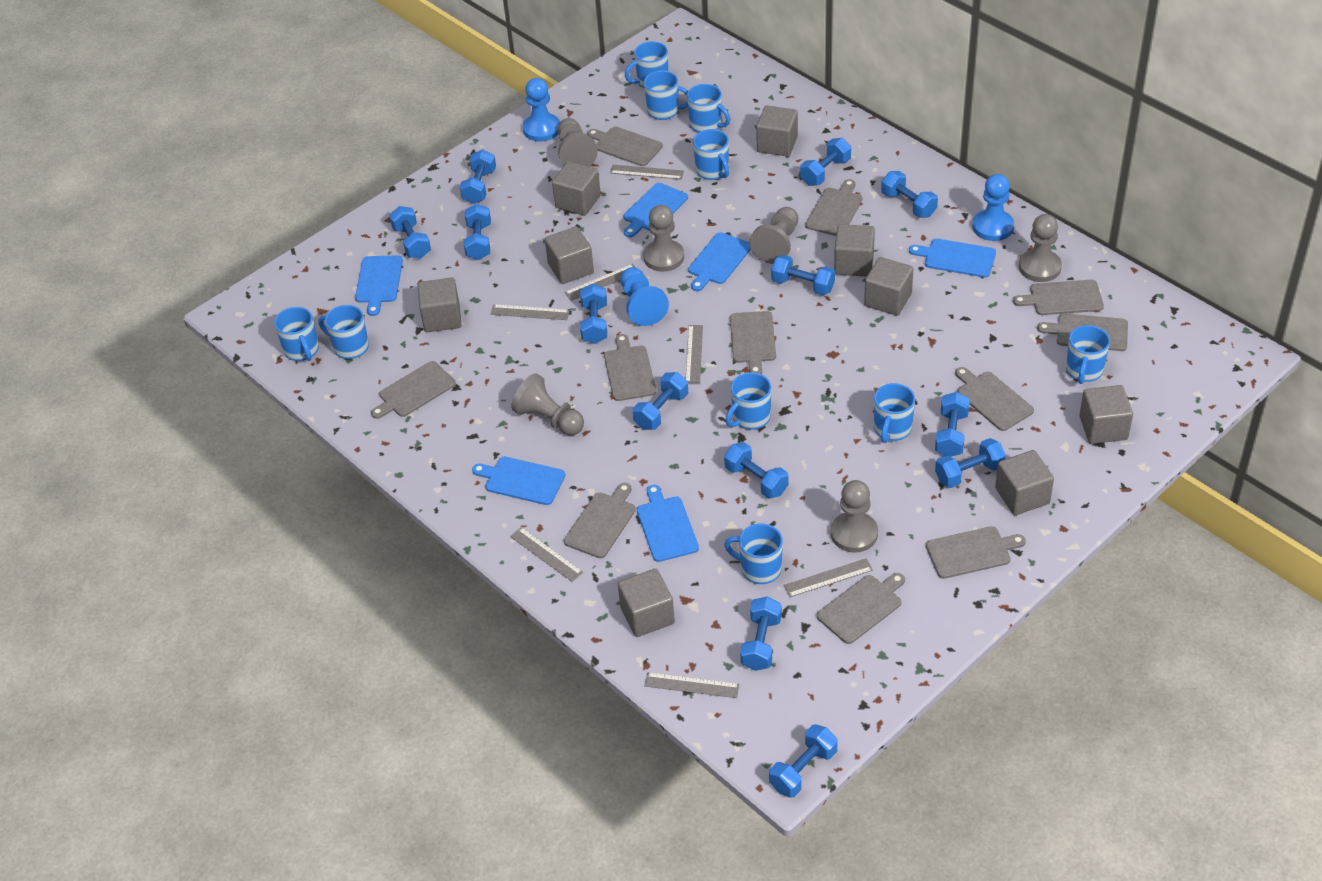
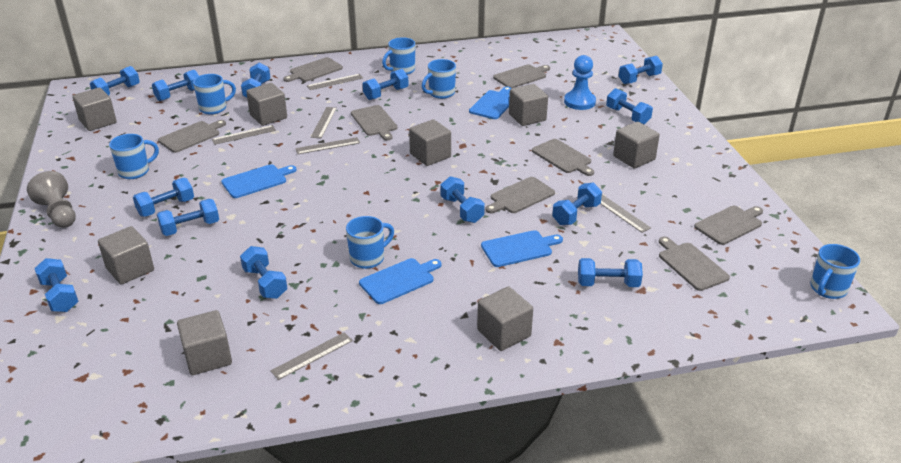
blue cutting board: 6 -> 4
blue mug: 10 -> 6
blue pawn: 3 -> 1
grey cube: 9 -> 8
grey cutting board: 11 -> 8
grey pawn: 6 -> 1
grey ruler: 7 -> 6

